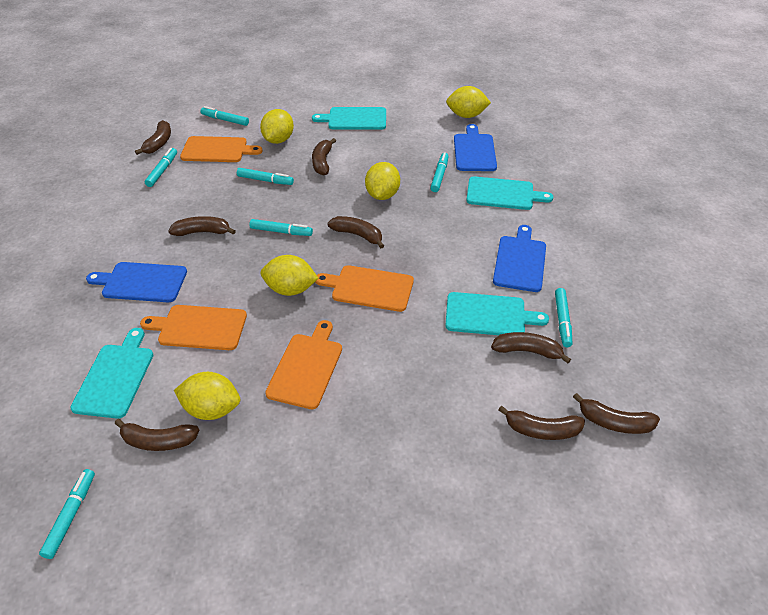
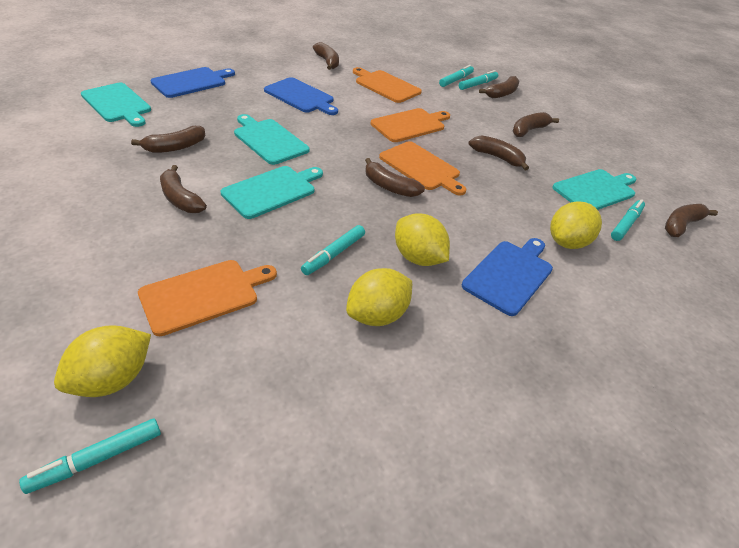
turquoise marker: 7 -> 5
yellow lemon: 5 -> 4

